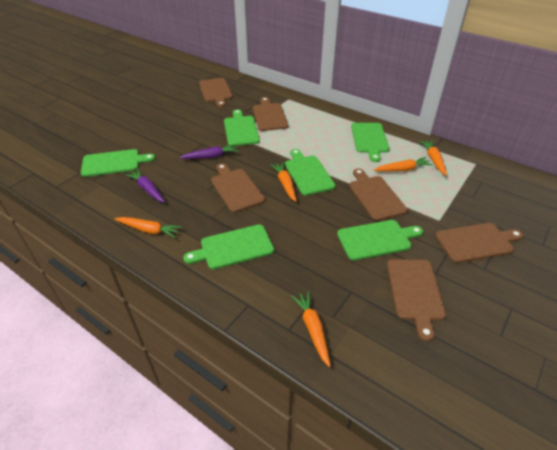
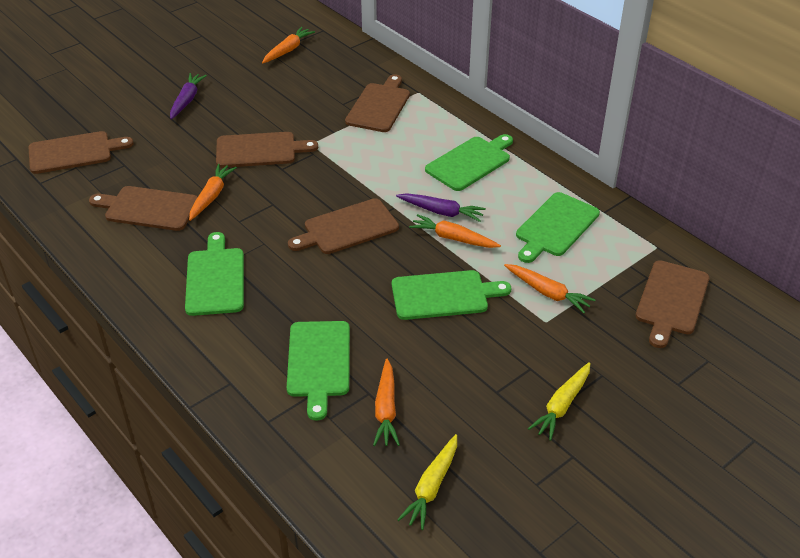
green cutting board: 6 -> 5
yellow carrot: 0 -> 2

